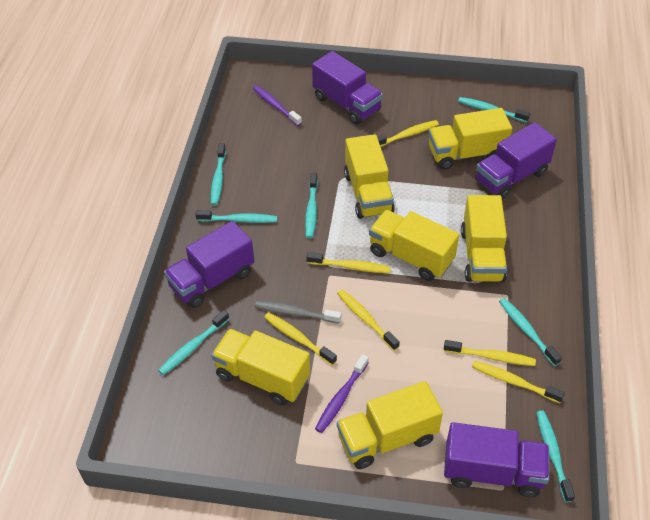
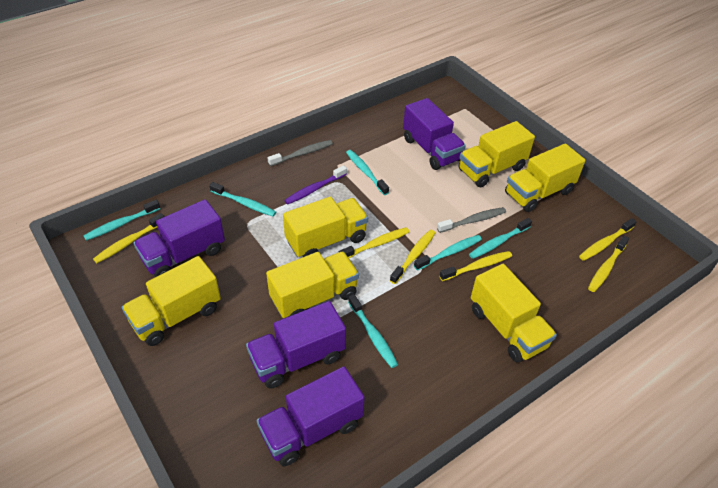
grey toothbrush: 1 -> 2
purple toothbrush: 2 -> 1
turquoise toothbrush: 7 -> 6

